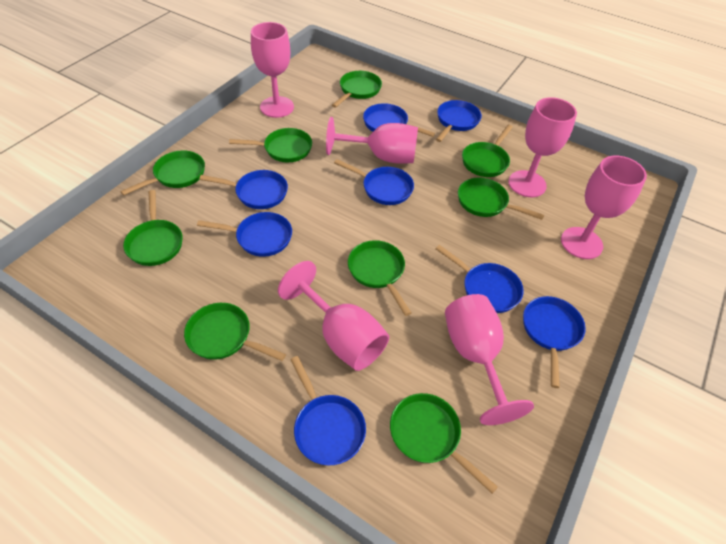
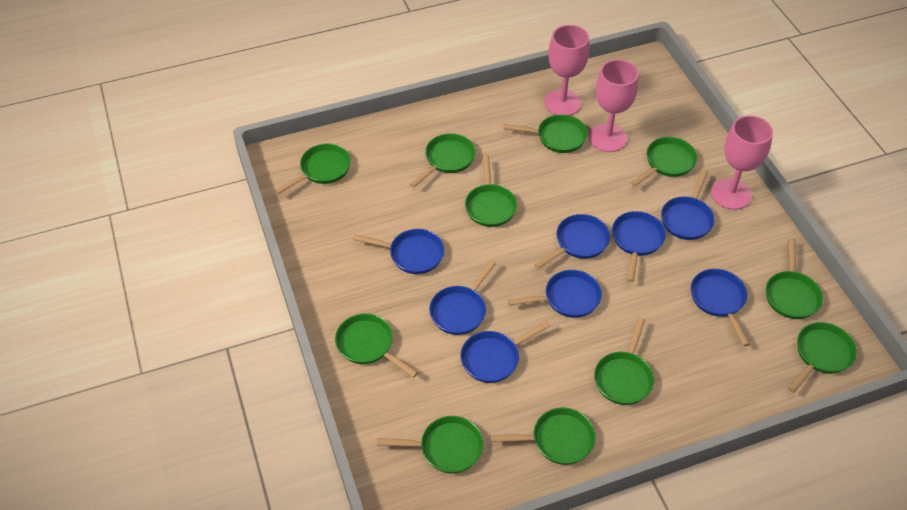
green pan: 9 -> 11
pink goblet: 6 -> 3

